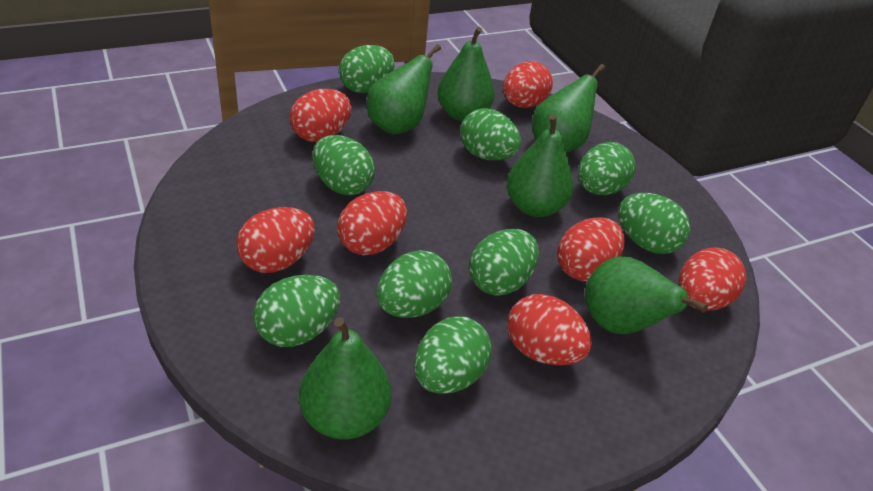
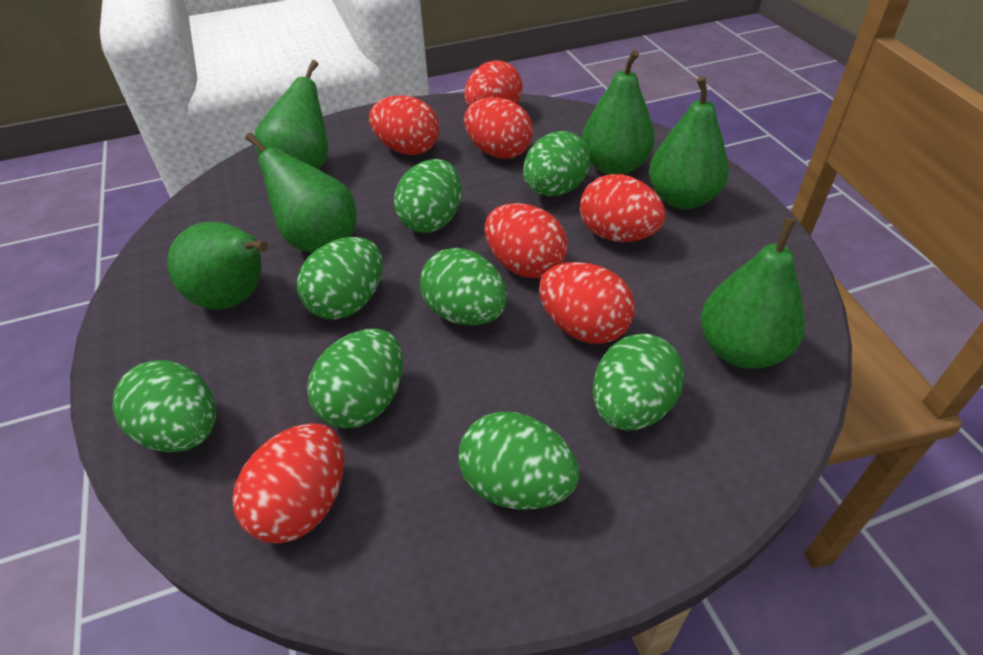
green egg: 9 -> 8

